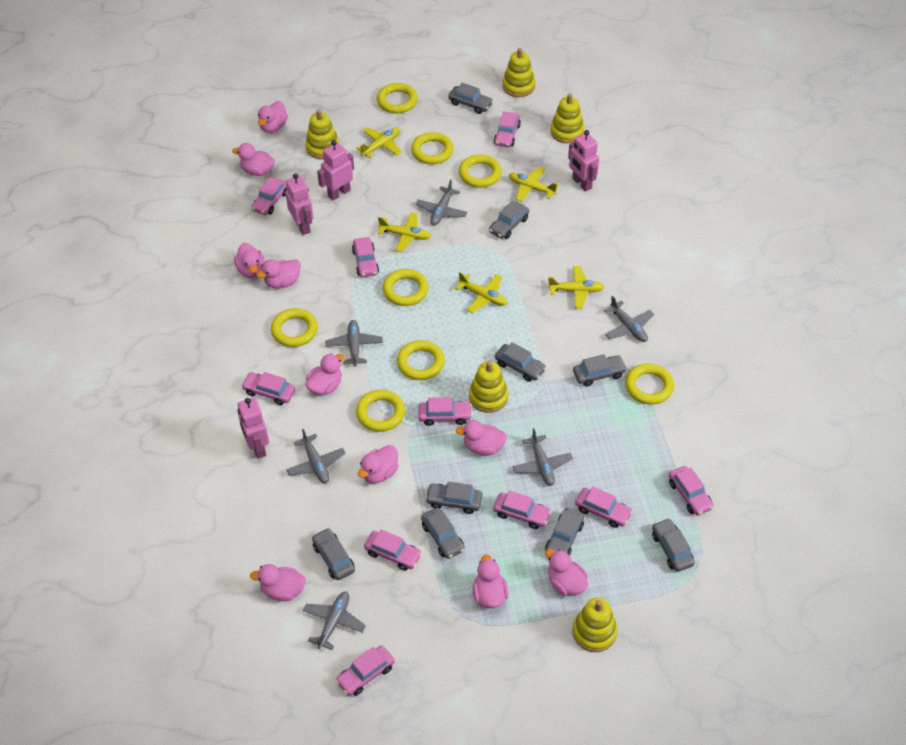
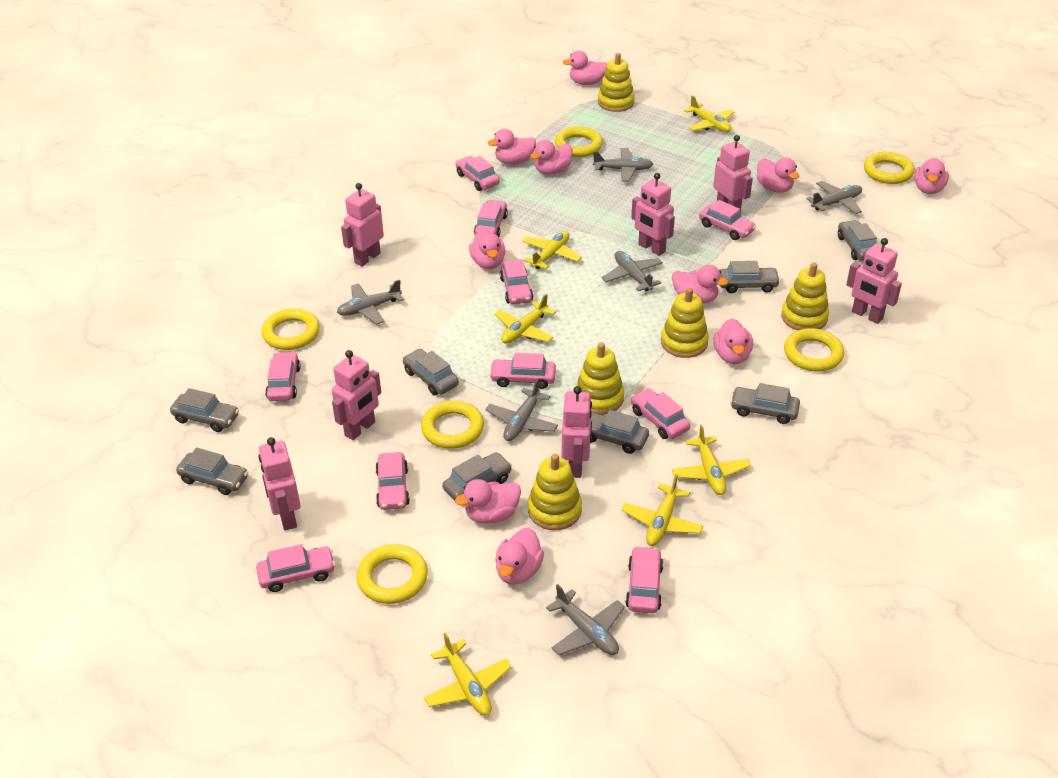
grey car: 9 -> 8
pink robot: 4 -> 7
yellow plane: 5 -> 6
yellow ring: 8 -> 6

